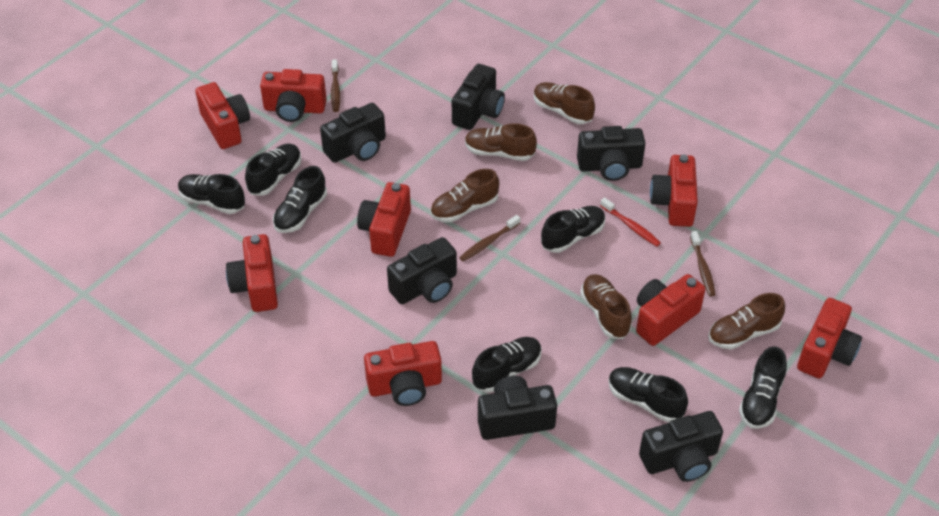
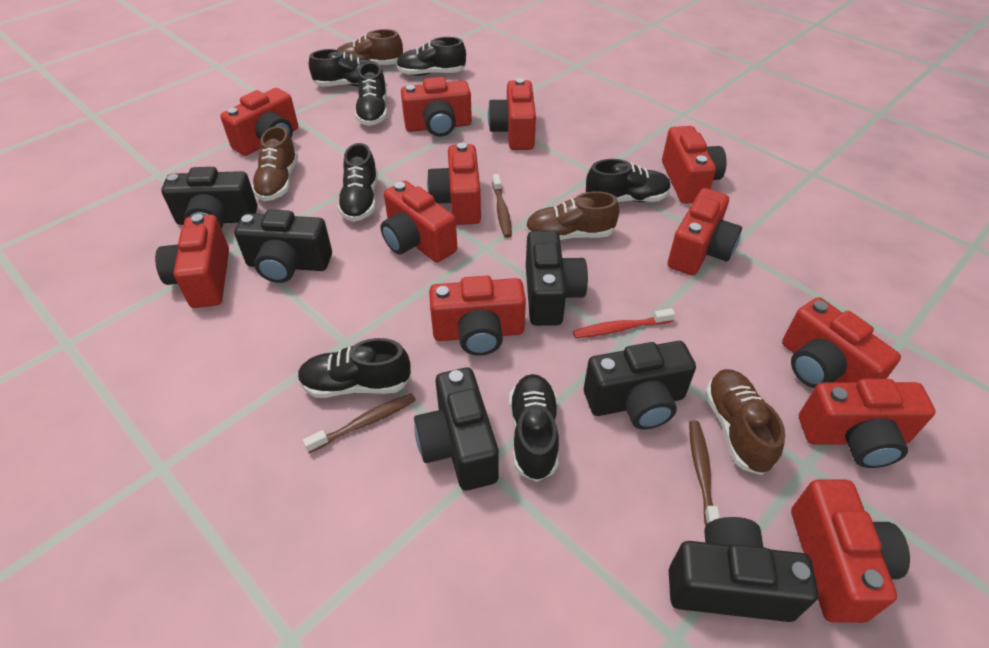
brown shoe: 5 -> 4
red camera: 8 -> 12

